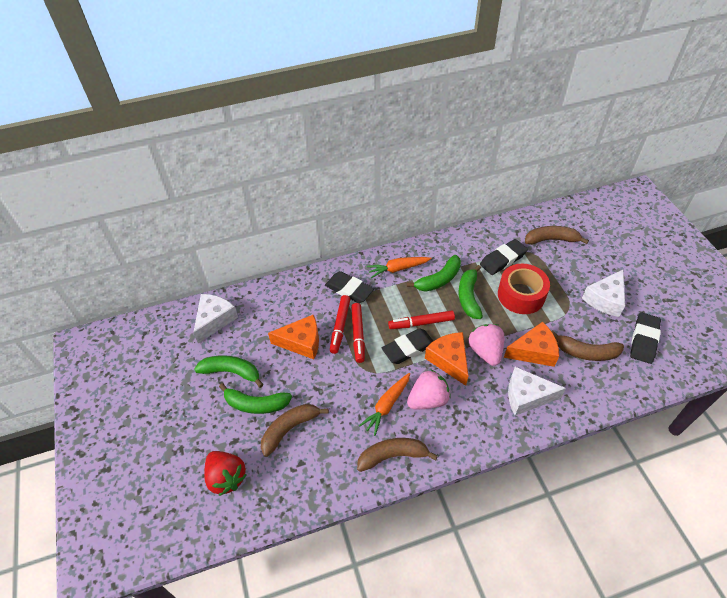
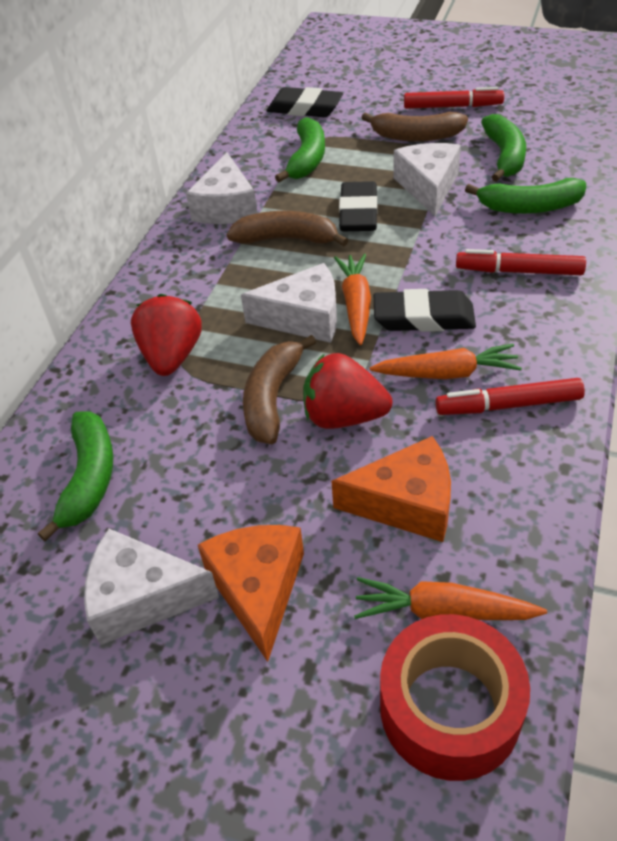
black eraser: 4 -> 3
brown banana: 4 -> 3
orange carrot: 2 -> 3
orange cheese: 3 -> 2
pink strawberry: 2 -> 0
red strawberry: 1 -> 2
white cheese: 3 -> 4

